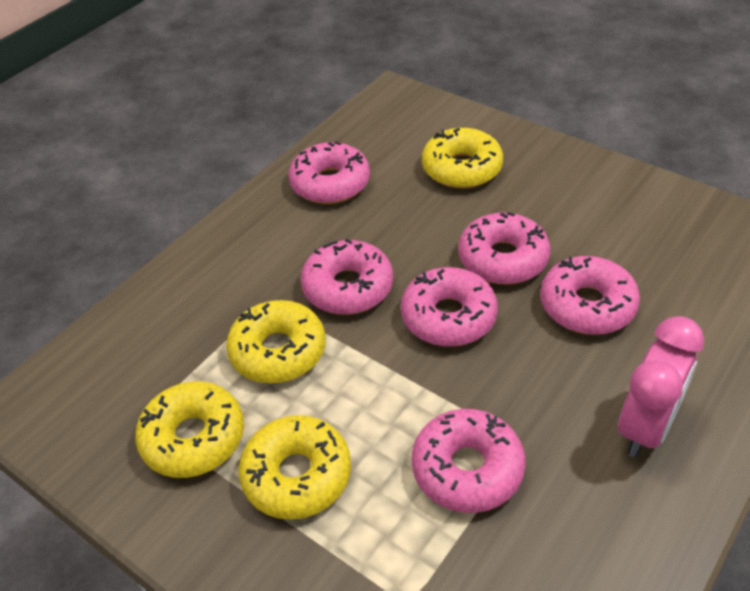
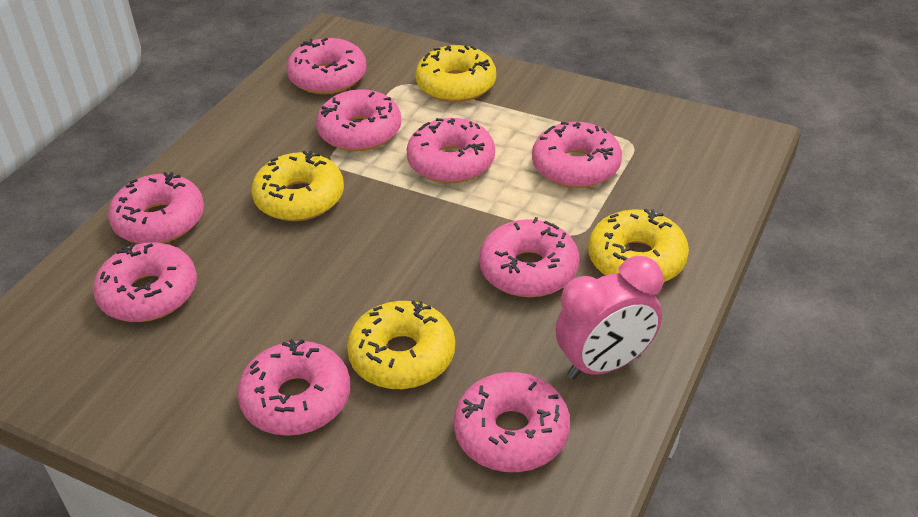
pink donut: 6 -> 9

